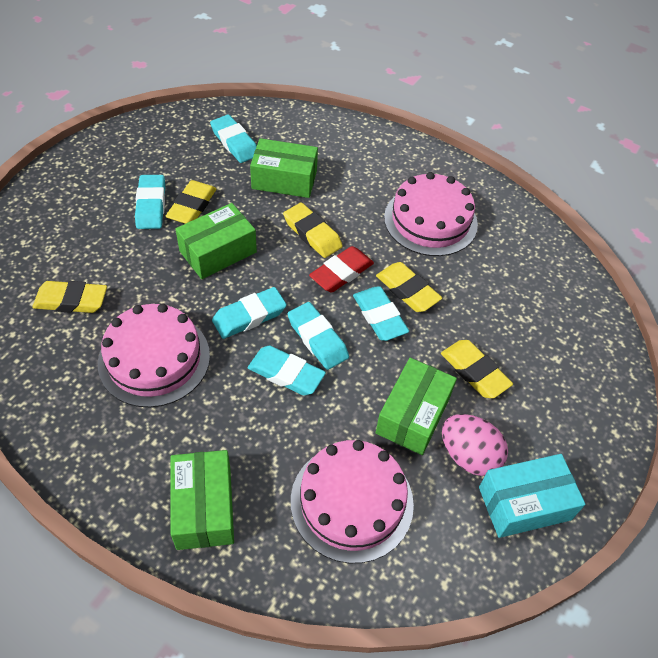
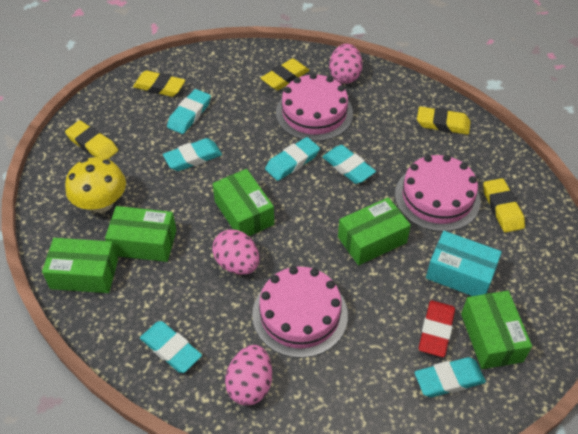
green box: 4 -> 5
pink egg: 1 -> 3
yellow mushroom: 0 -> 1

